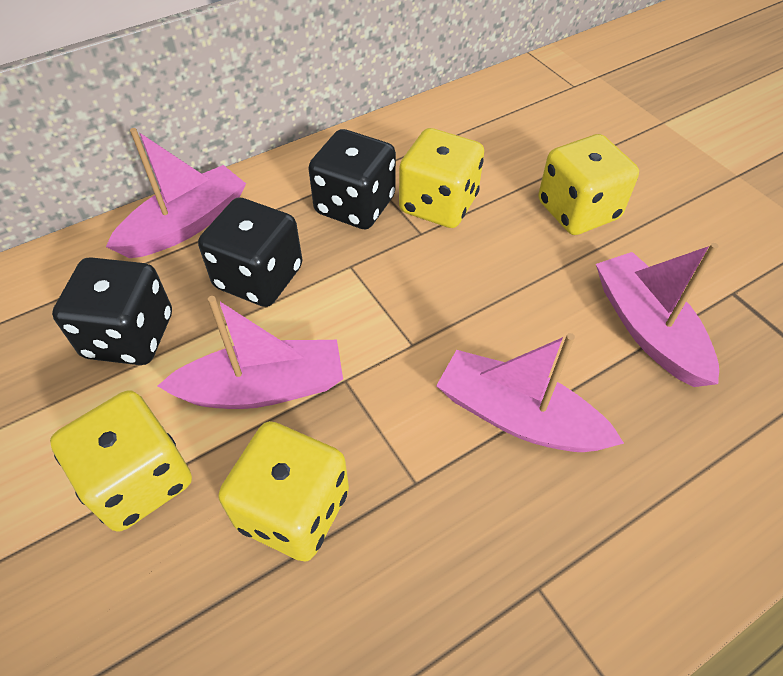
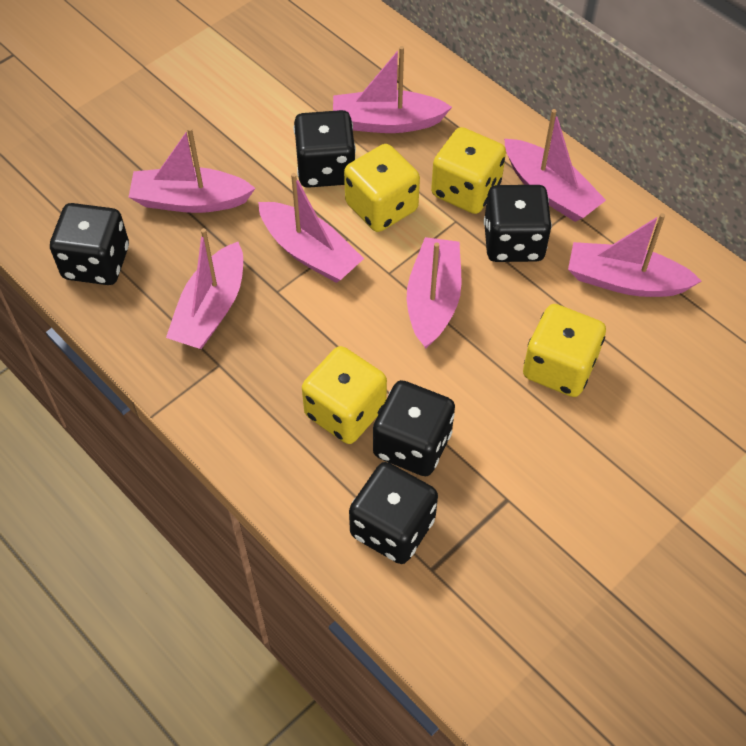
black dice: 3 -> 5
pink boat: 4 -> 7

